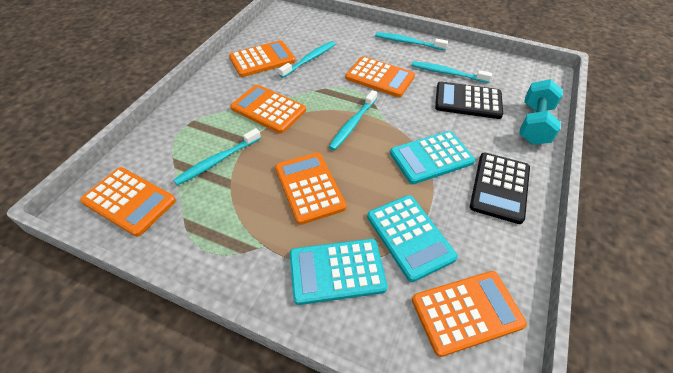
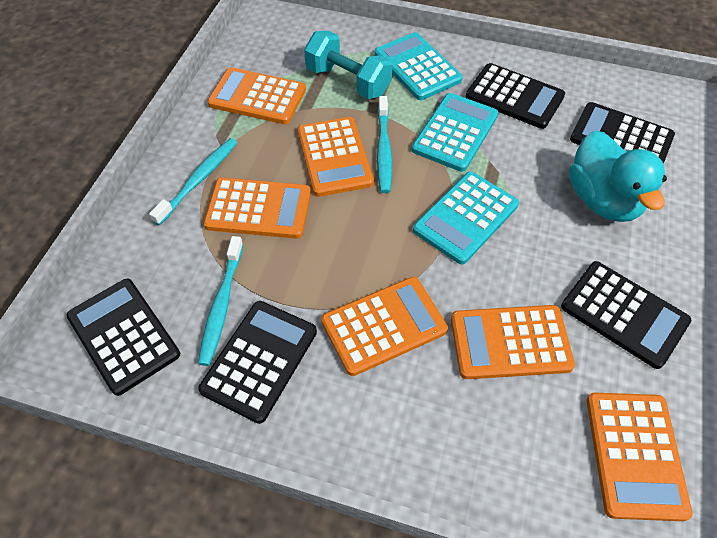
black calculator: 2 -> 5
turquoise duck: 0 -> 1
turquoise toothbrush: 5 -> 3

